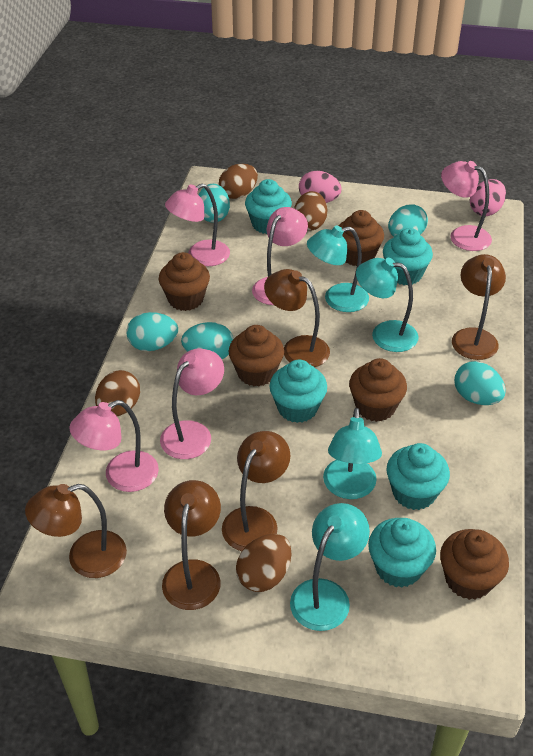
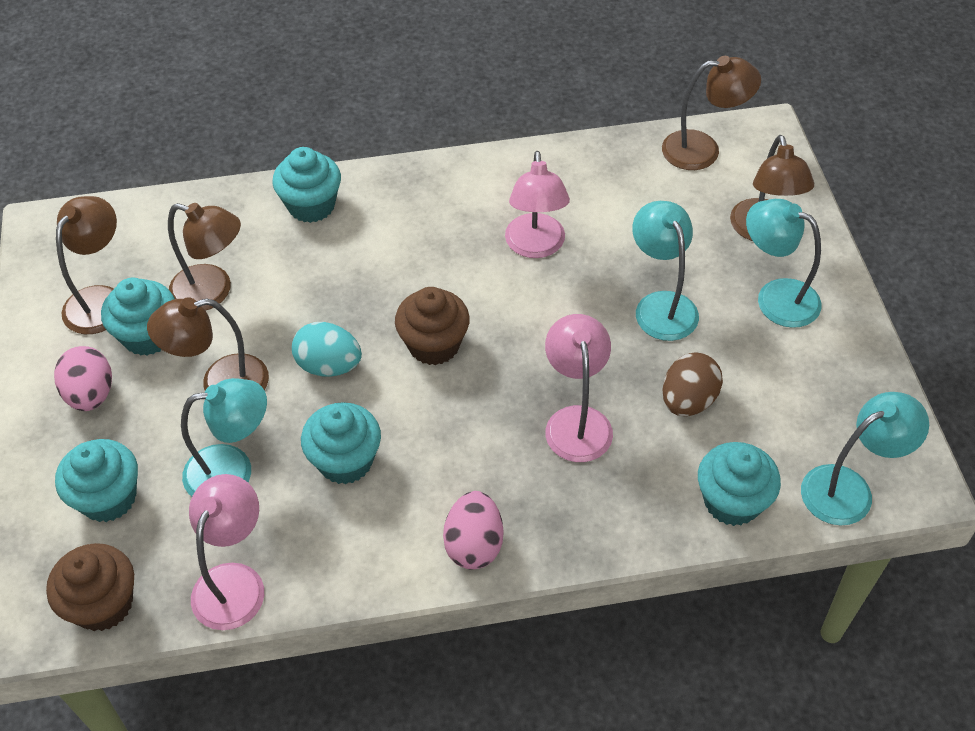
brown cupcake: 5 -> 2
brown egg: 4 -> 1
pink lamp: 5 -> 3
turquoise egg: 5 -> 1

